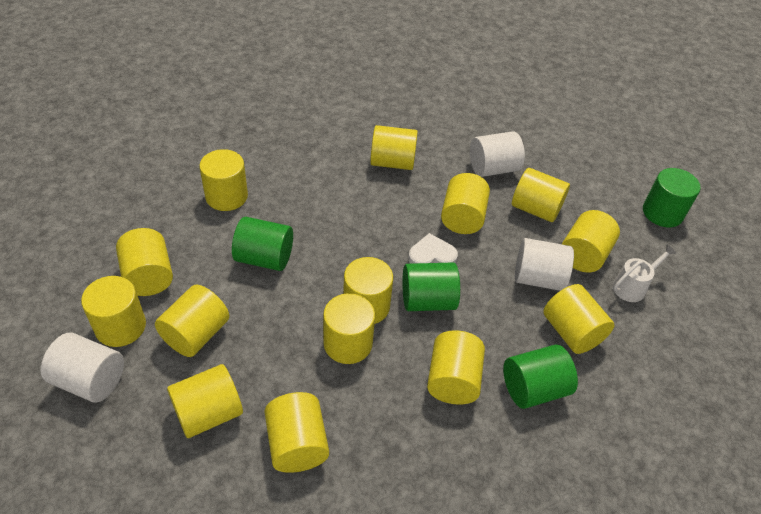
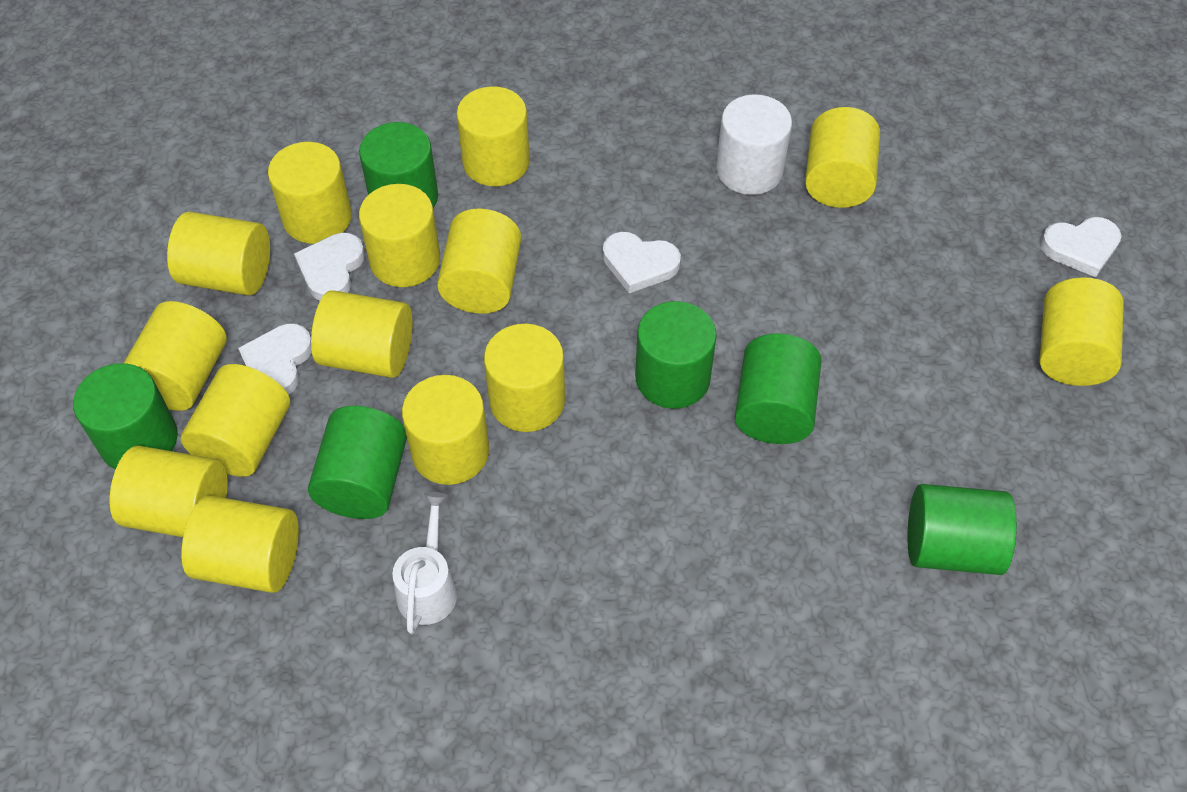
green cylinder: 4 -> 6
white cylinder: 3 -> 1
white heart: 1 -> 4

